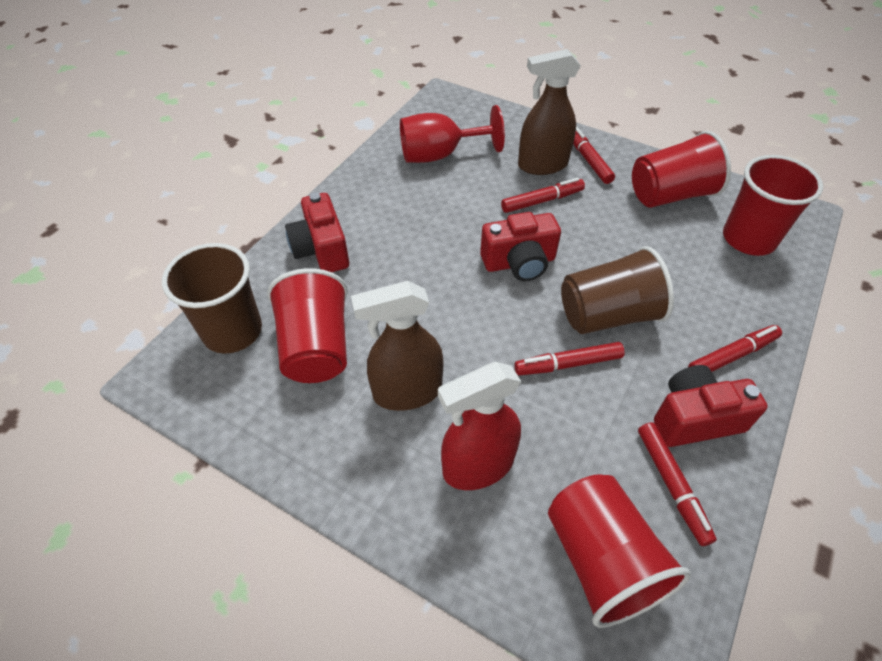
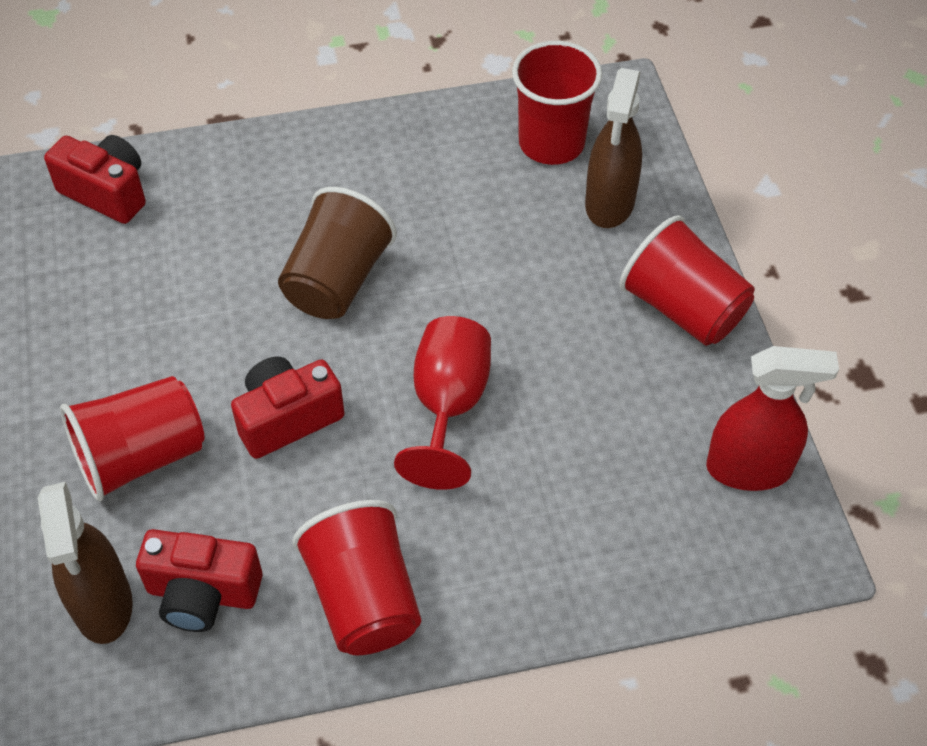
brown cup: 2 -> 1
red marker: 5 -> 0

